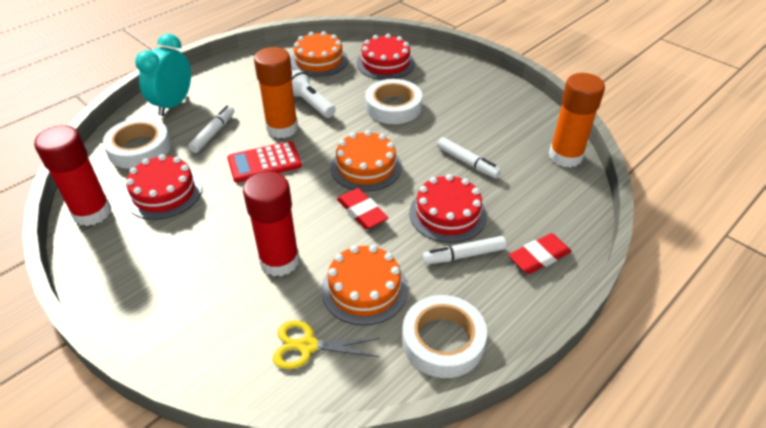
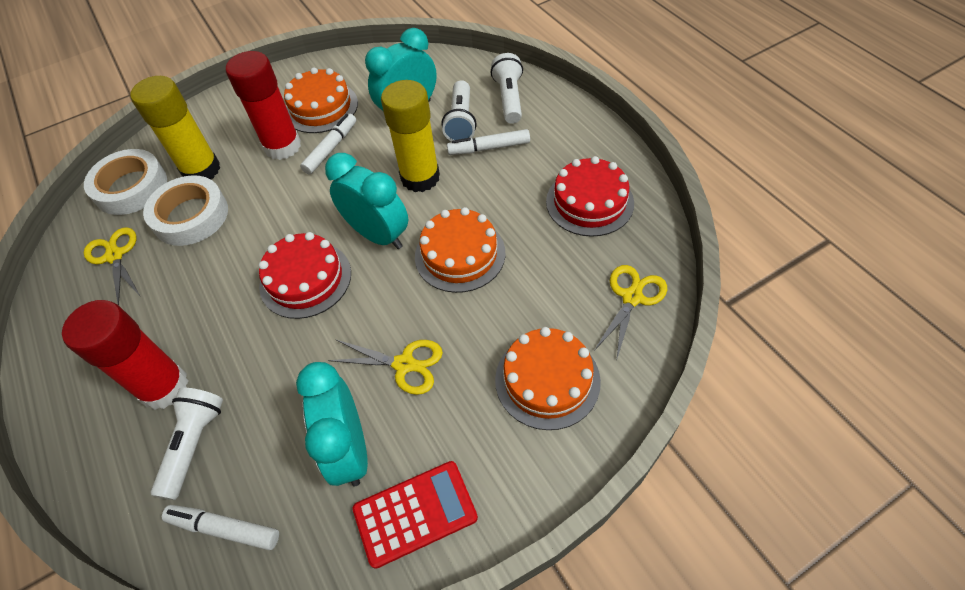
orange glue stick: 2 -> 0
red cake: 3 -> 2
red eraser: 2 -> 0
turquoise clock: 1 -> 3
white flashlight: 1 -> 3
white tape: 3 -> 2
yellow glue stick: 0 -> 2
yellow scissors: 1 -> 3

